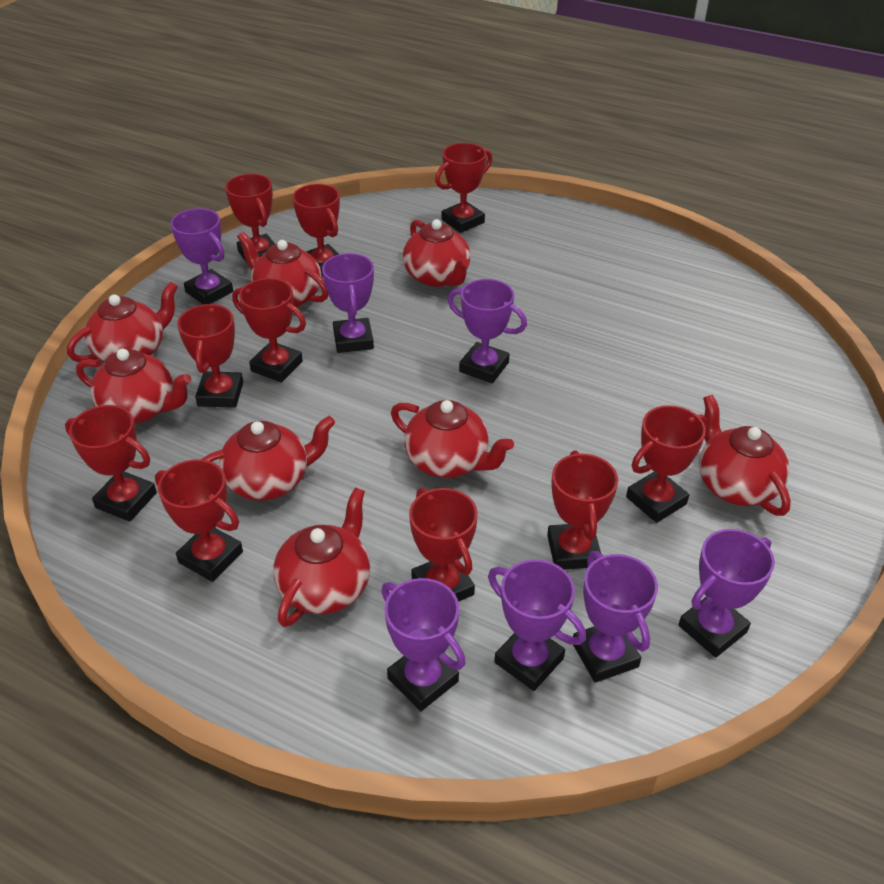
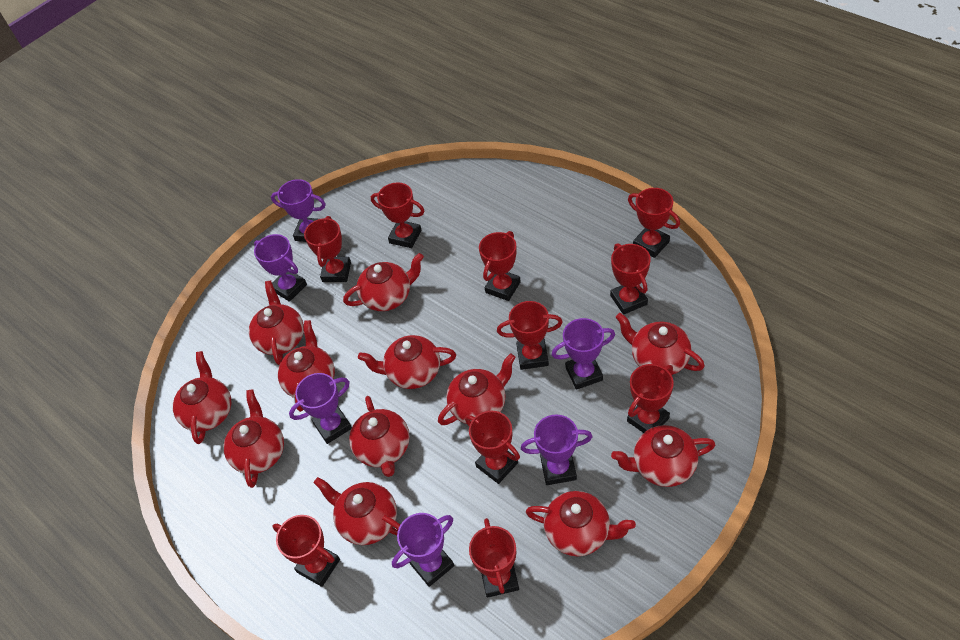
purple trophy: 7 -> 6
red teapot: 8 -> 12

